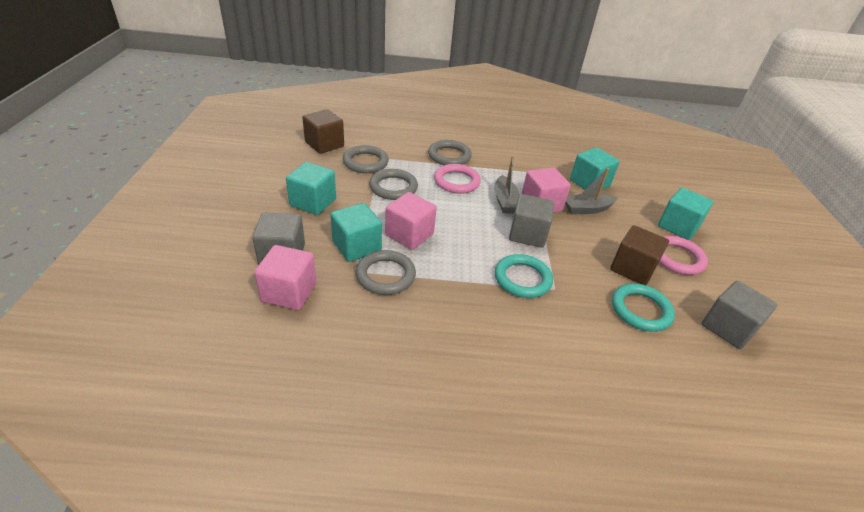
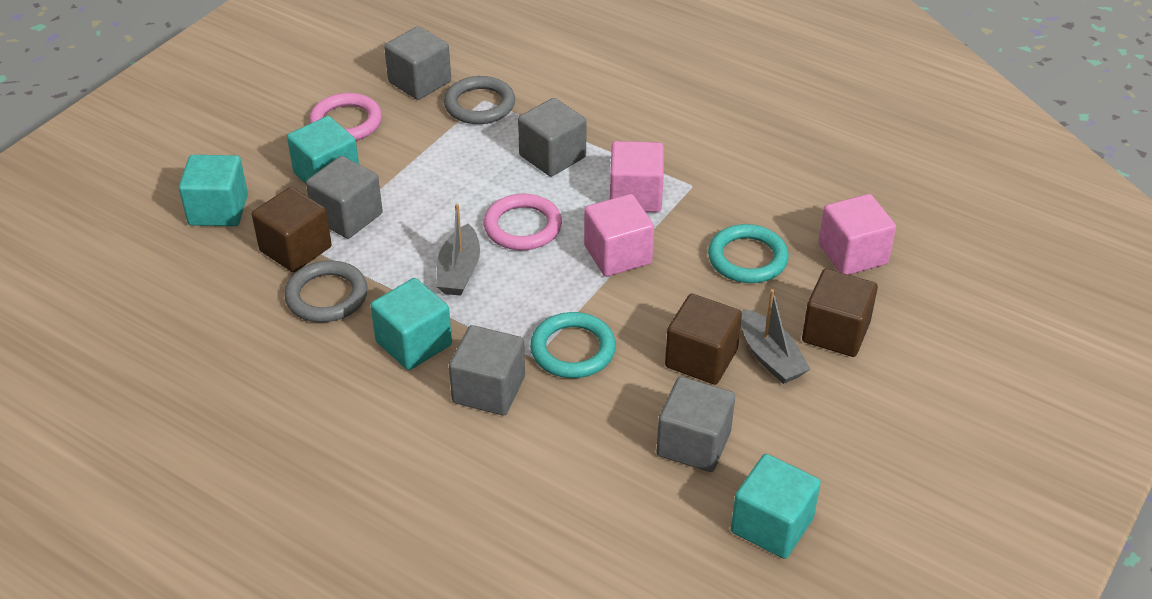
brown cube: 2 -> 3
grey cube: 3 -> 5
grey ring: 4 -> 2

